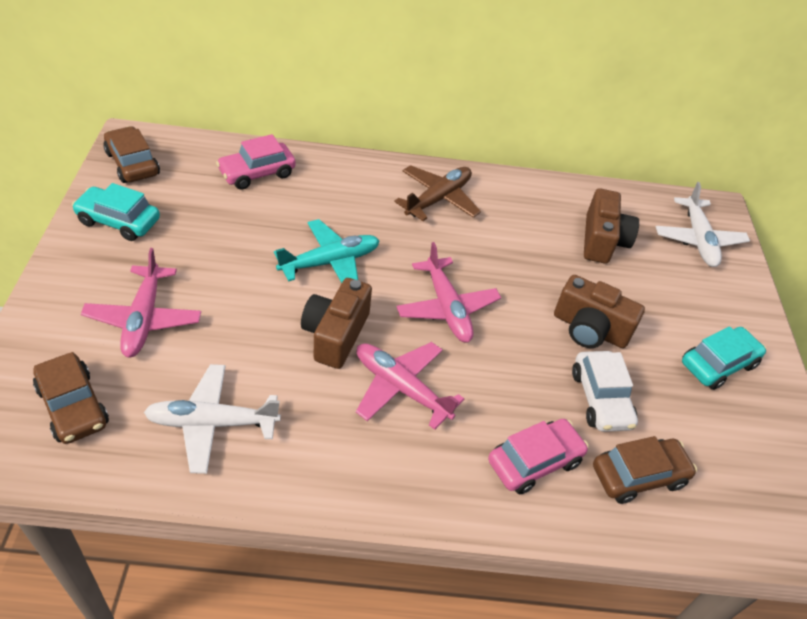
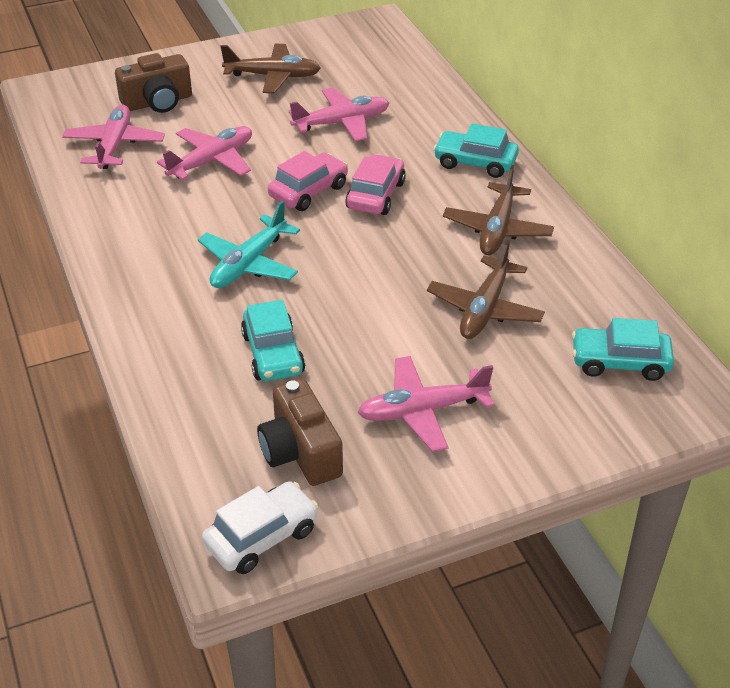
brown camera: 3 -> 2
brown car: 3 -> 0
brown plane: 1 -> 3
pink plane: 3 -> 4
turquoise car: 2 -> 3
white plane: 2 -> 0

